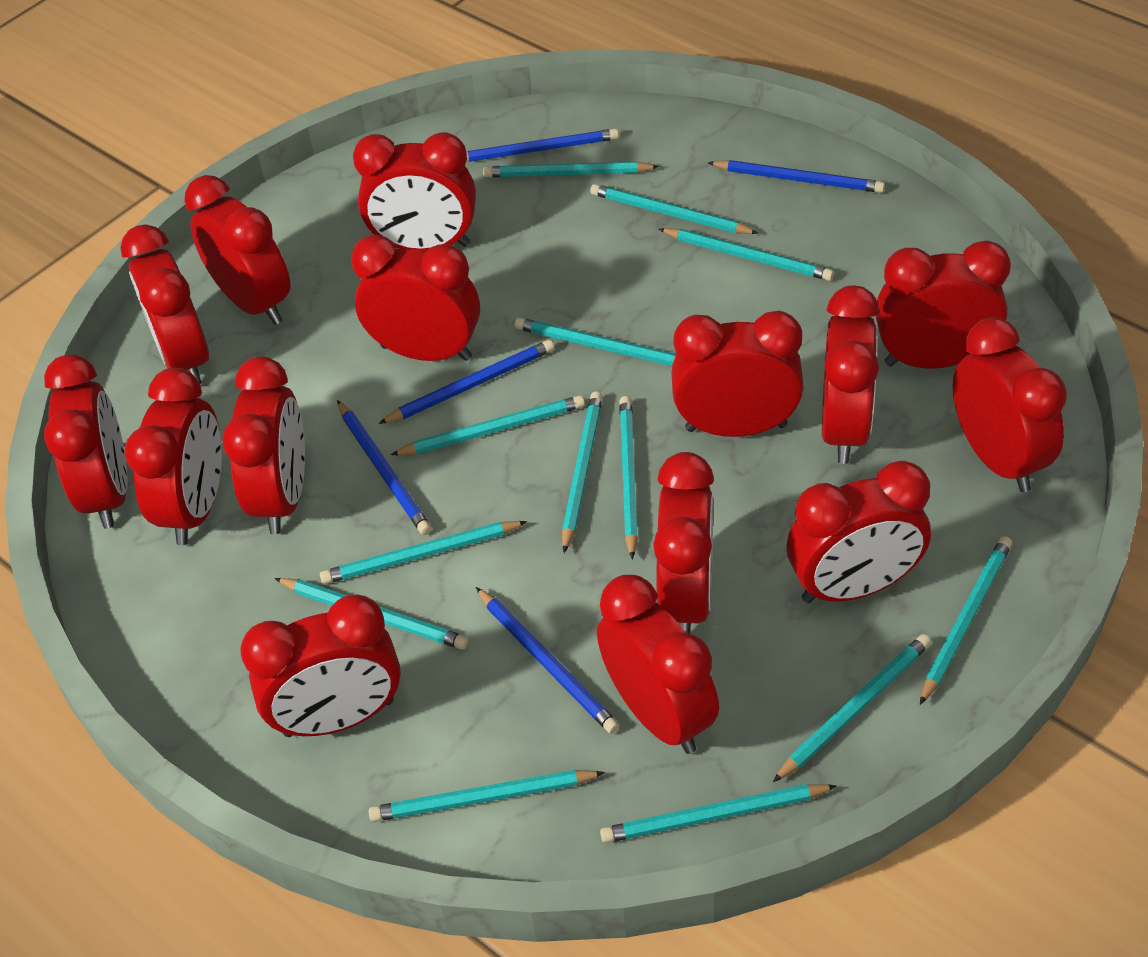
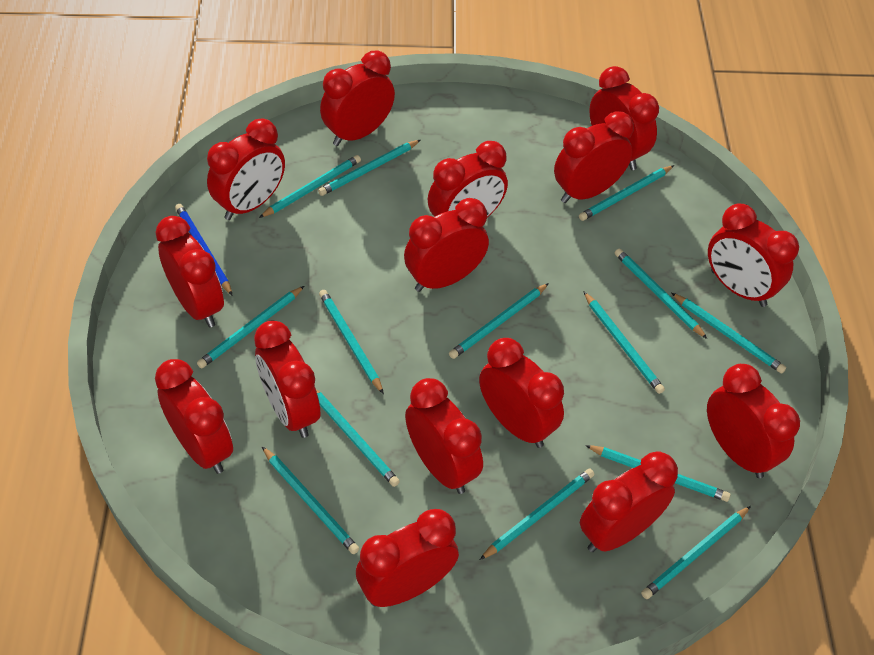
blue pencil: 5 -> 1
turquoise pencil: 13 -> 14

